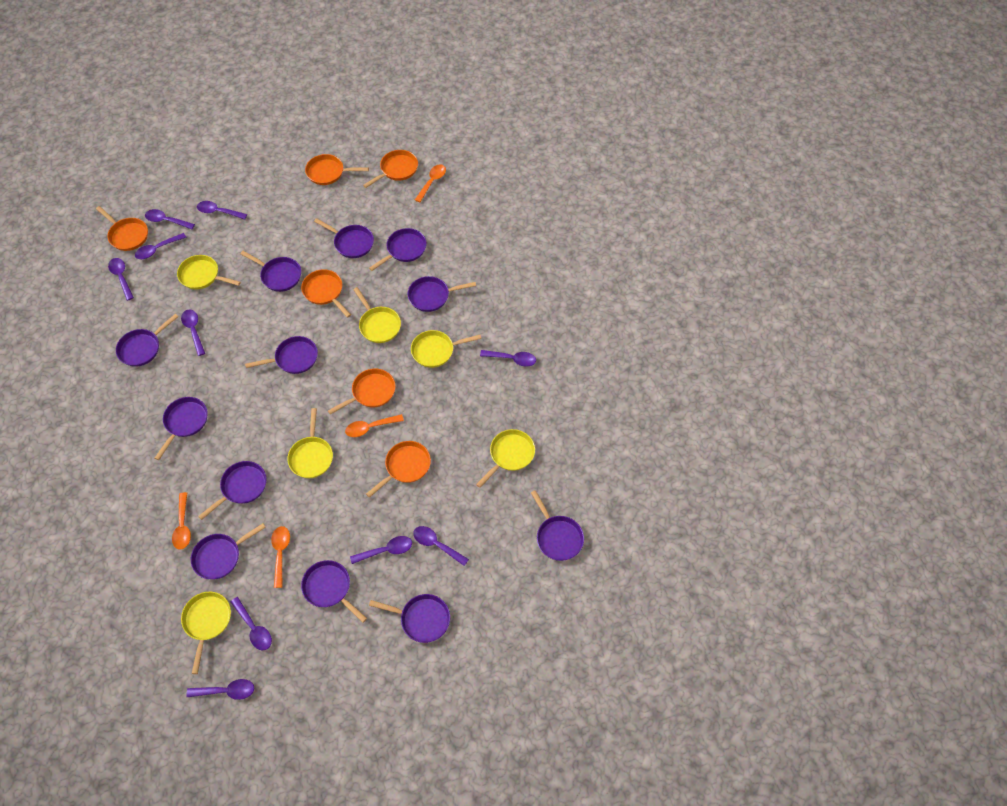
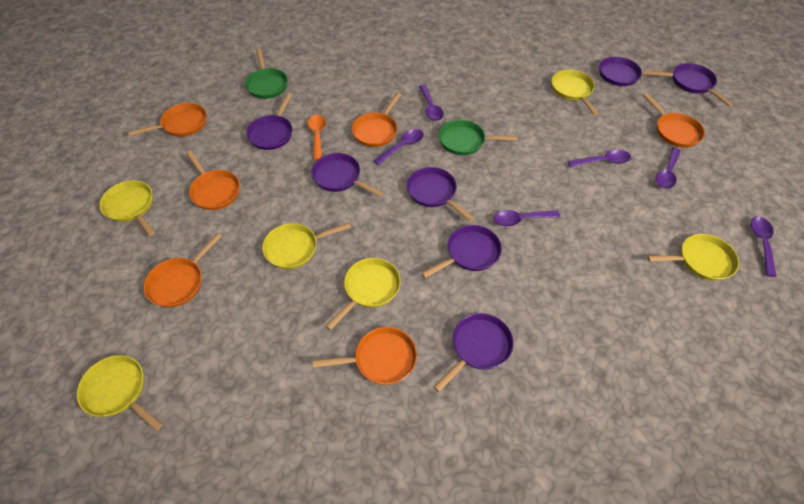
green pan: 0 -> 2
orange spoon: 4 -> 1
purple pan: 12 -> 7
purple spoon: 10 -> 6

